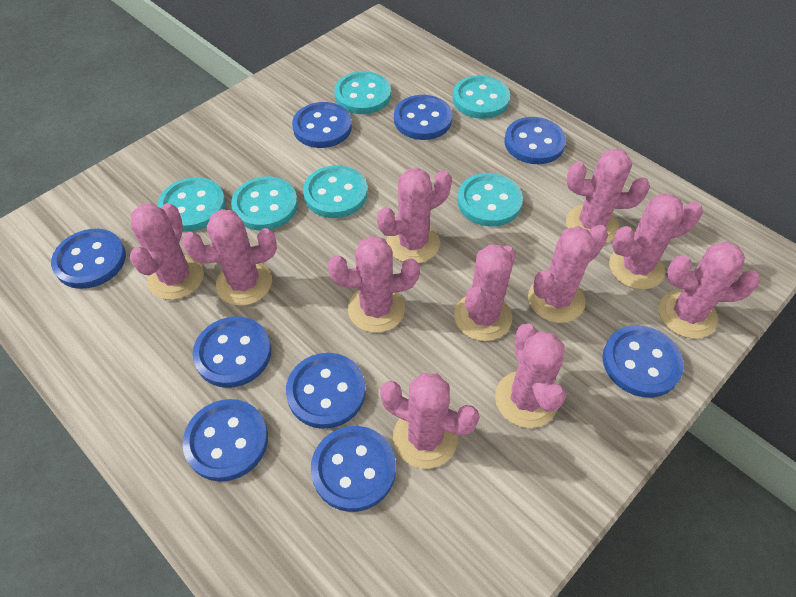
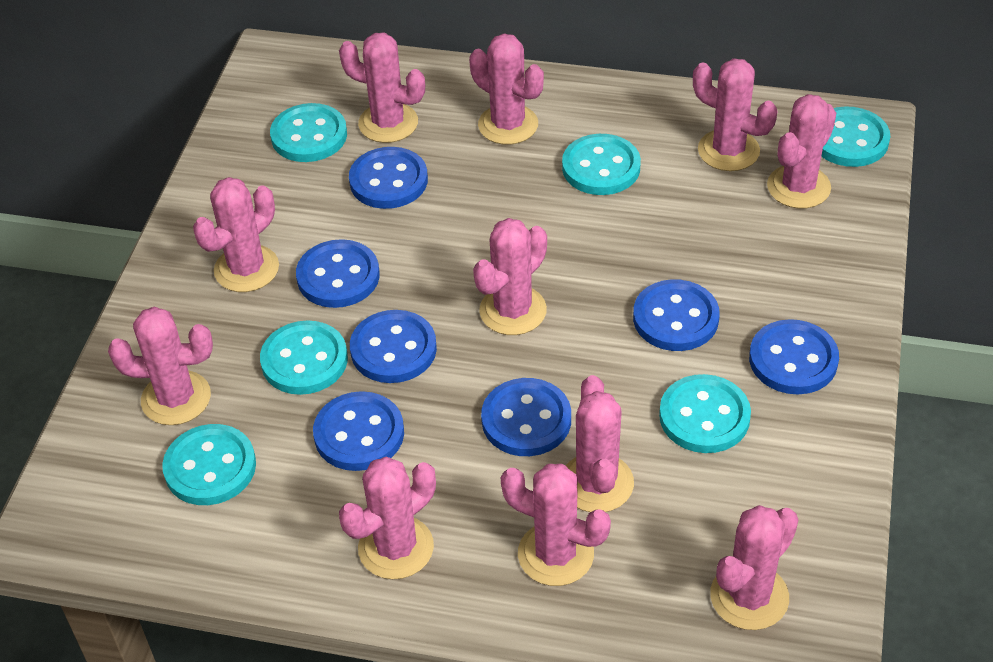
blue button: 9 -> 7

